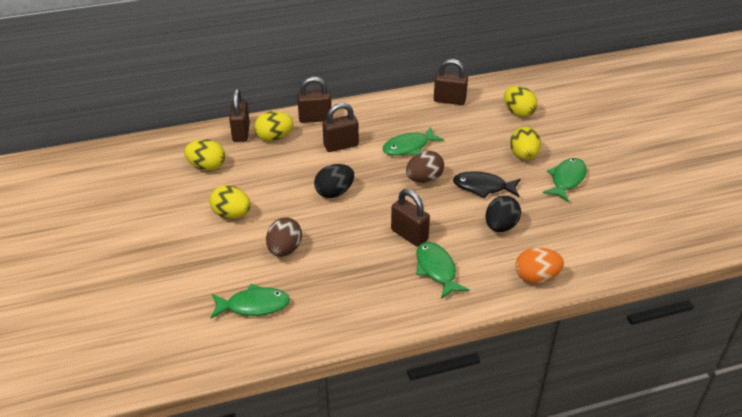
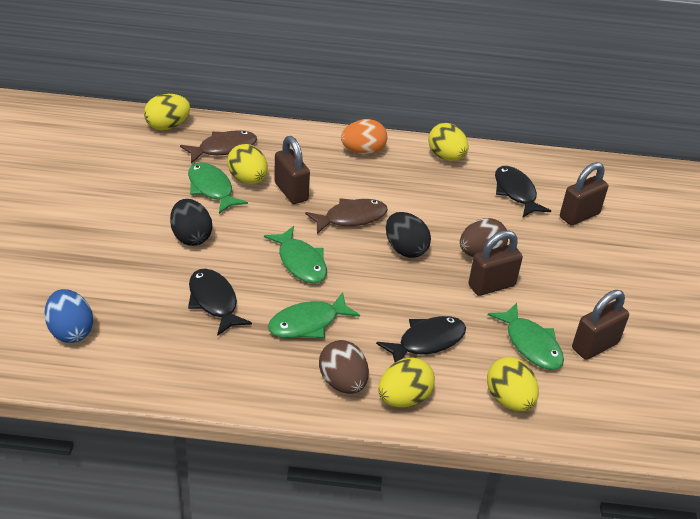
black fish: 1 -> 3
blue egg: 0 -> 1
brown fish: 0 -> 2
brown padlock: 5 -> 4

